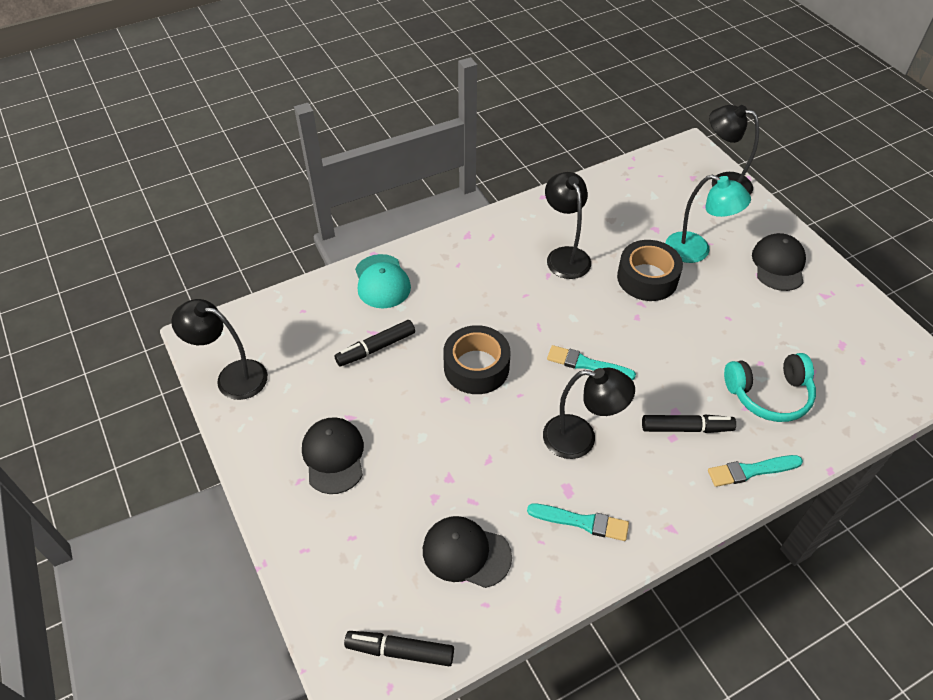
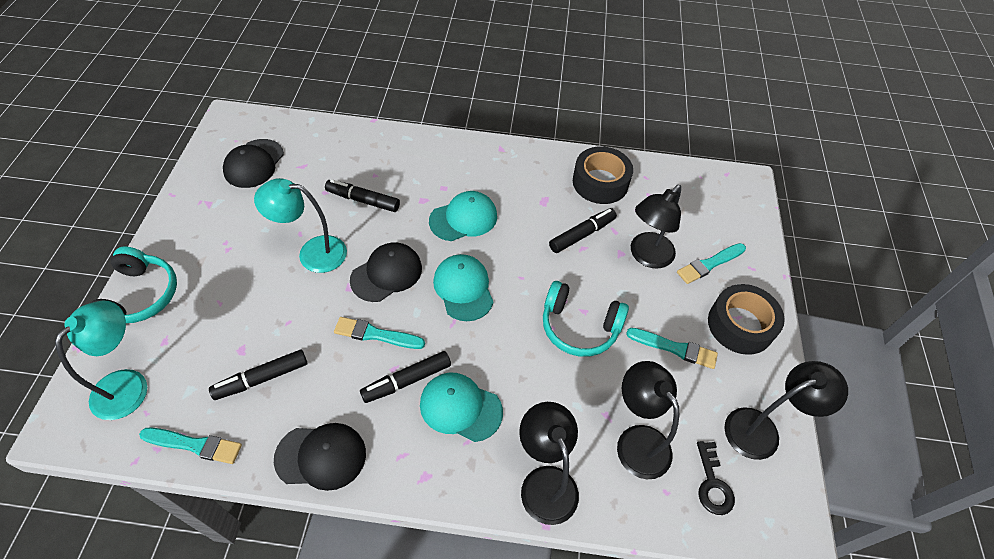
black key: 0 -> 1
black marker: 3 -> 4
turquoise brush: 3 -> 4
turquoise cap: 1 -> 3
turquoise headphones: 1 -> 2
turquoise lamp: 1 -> 2

